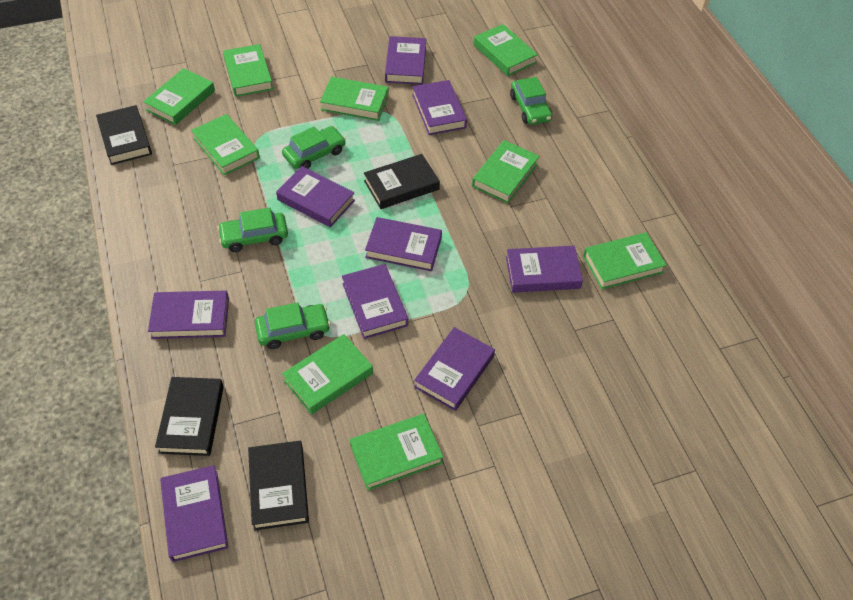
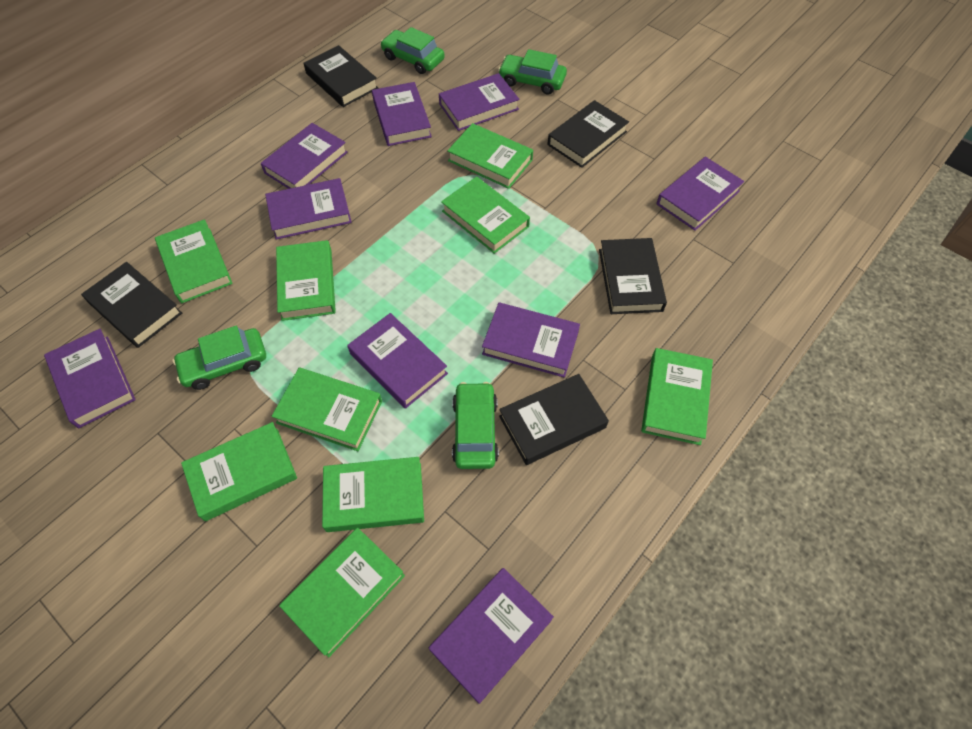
black book: 4 -> 5

